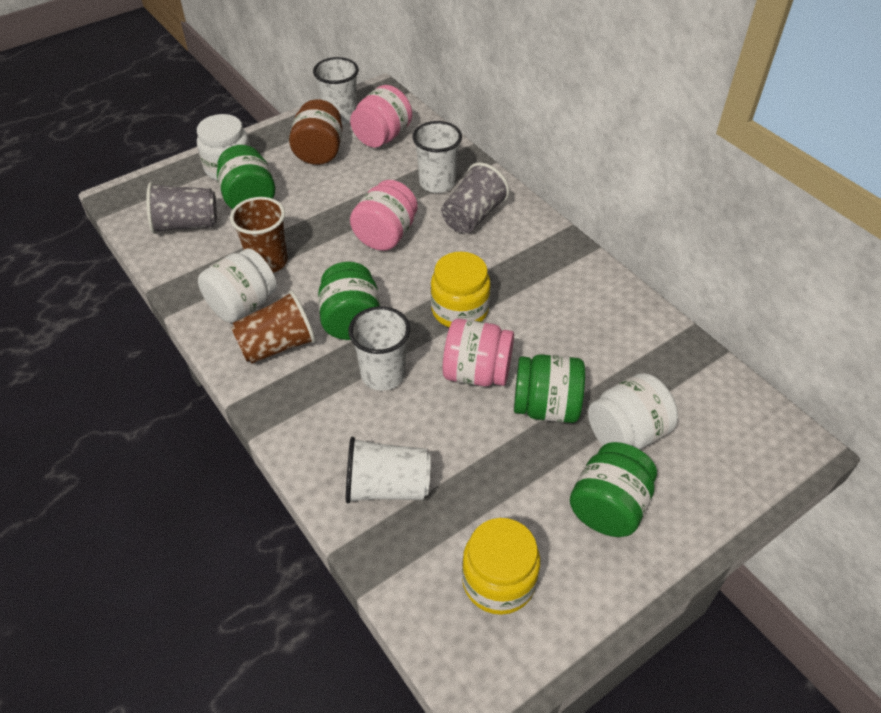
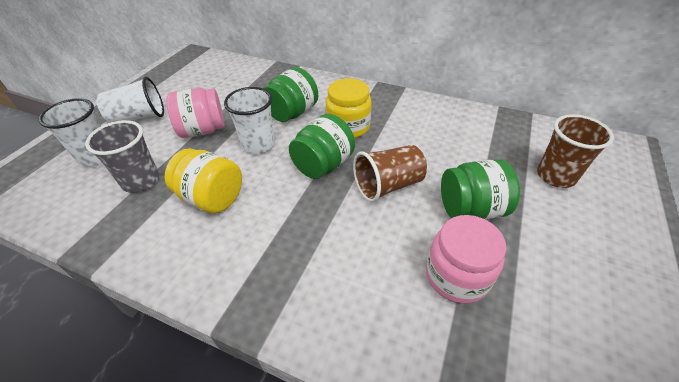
brown jar: 1 -> 0
green jar: 4 -> 3
grey cup: 2 -> 1
pink jar: 3 -> 2
white cup: 4 -> 3
white jar: 3 -> 0

